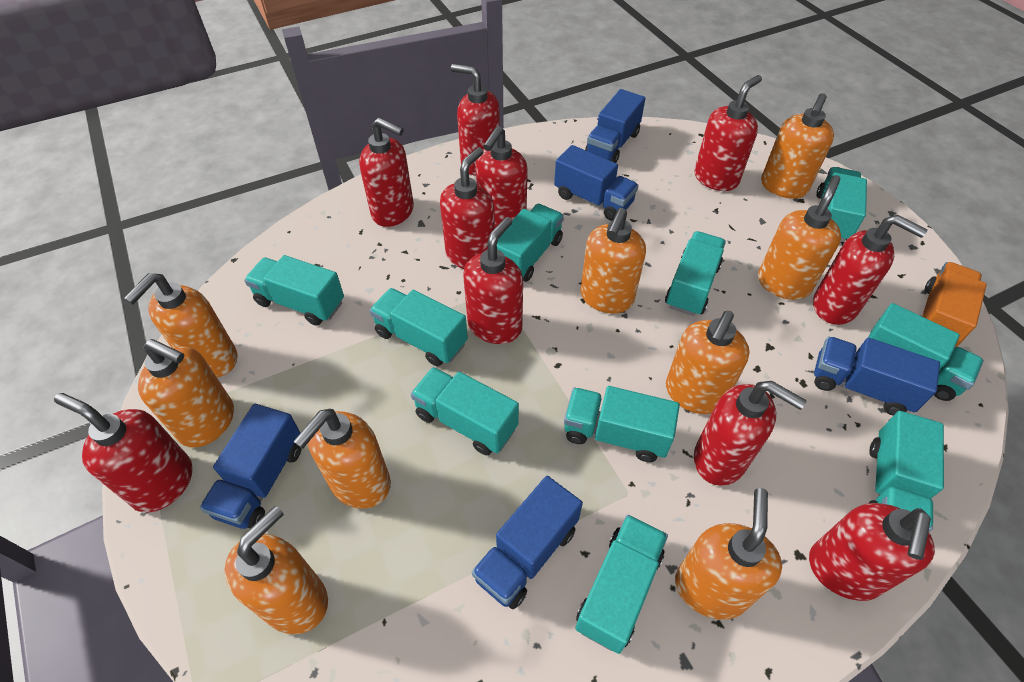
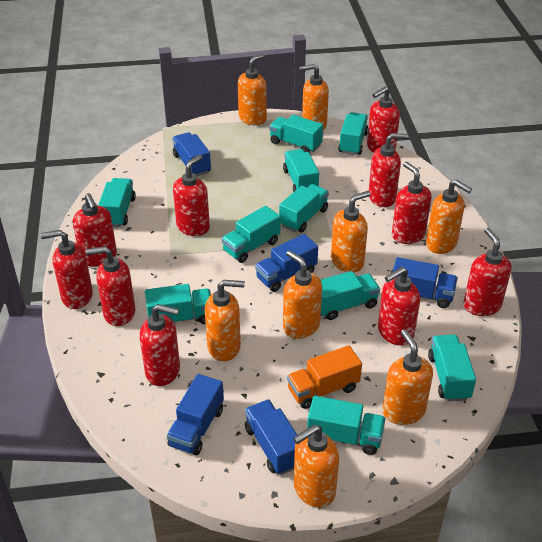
orange soap dispenser: 9 -> 8

